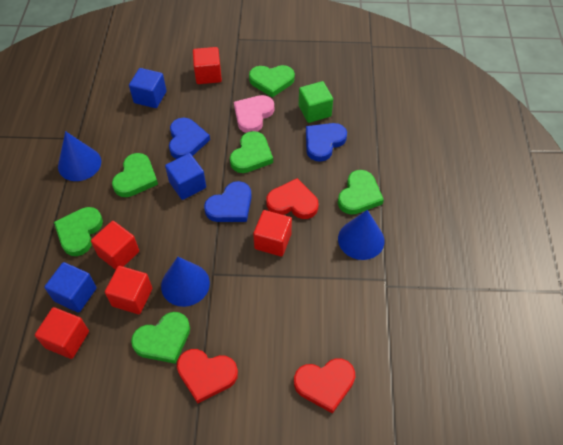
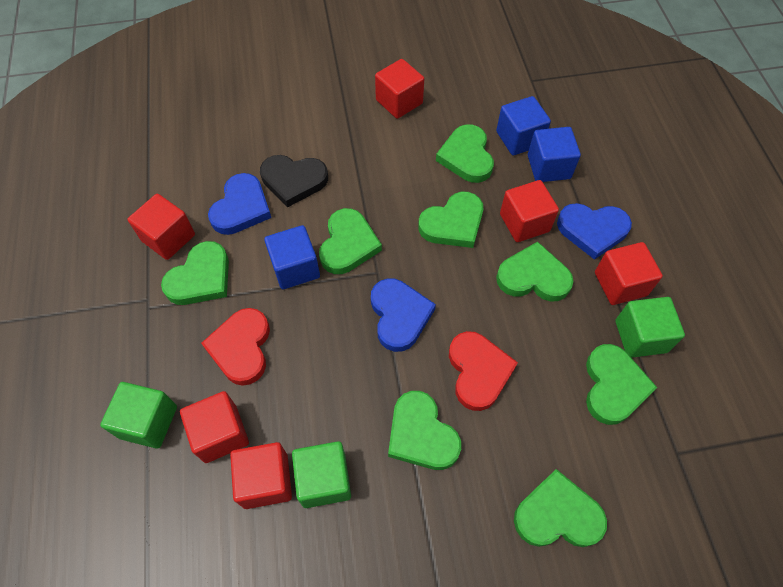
black heart: 0 -> 1
blue cone: 3 -> 0
green cube: 1 -> 3
green heart: 6 -> 8
pink heart: 1 -> 0
red cube: 5 -> 6
red heart: 3 -> 2

